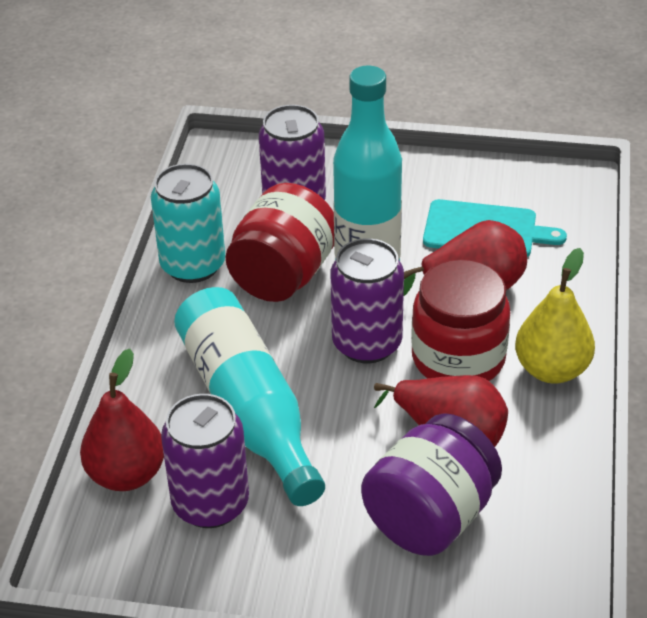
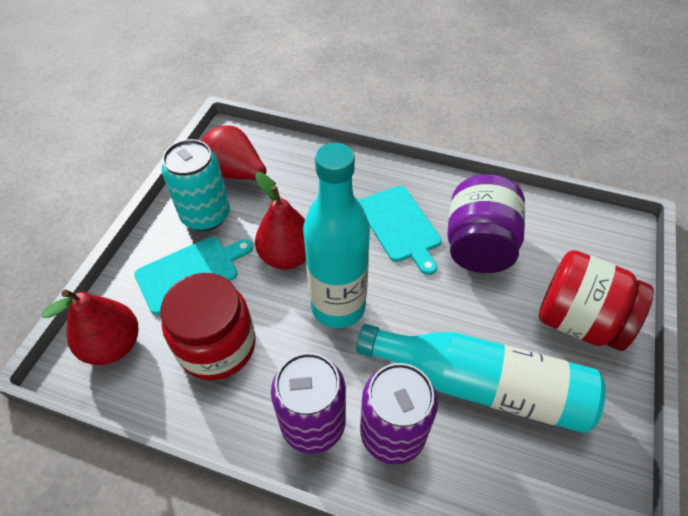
purple can: 3 -> 2
turquoise cutting board: 1 -> 2
yellow pear: 1 -> 0

